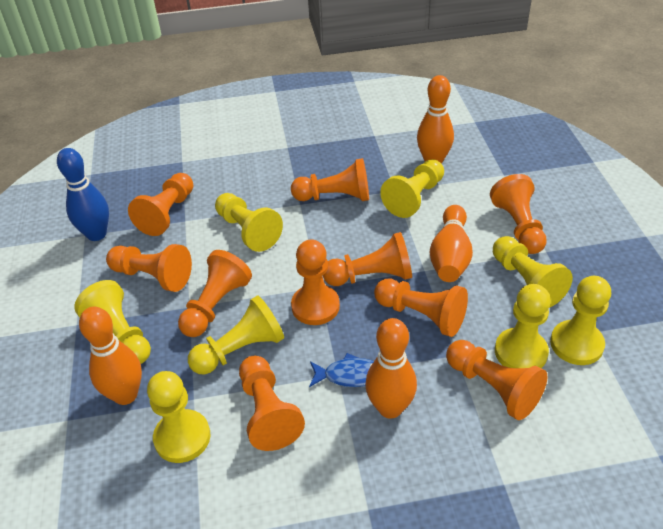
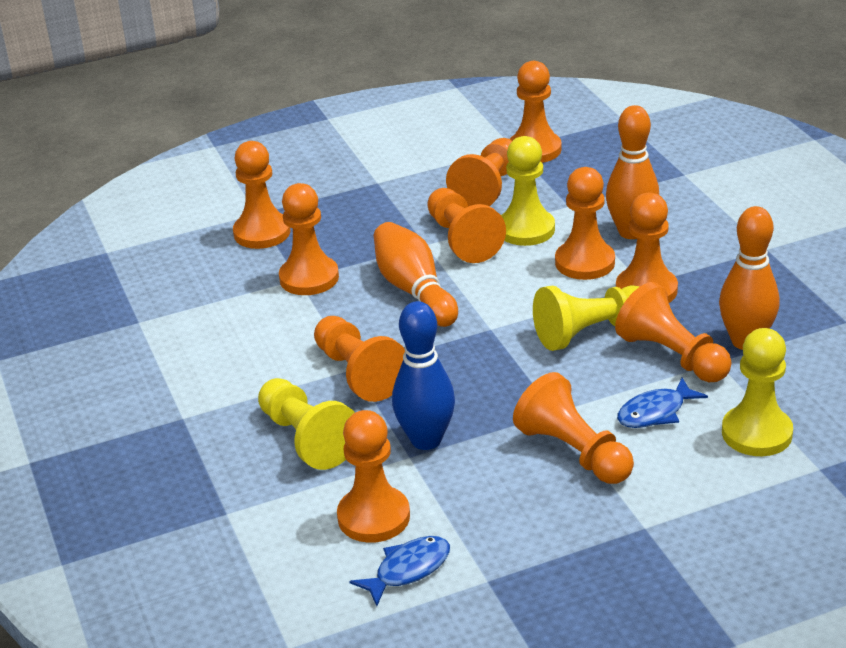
blue fish: 1 -> 2
orange bowling pin: 4 -> 3
orange pawn: 10 -> 11
yellow pawn: 8 -> 4

